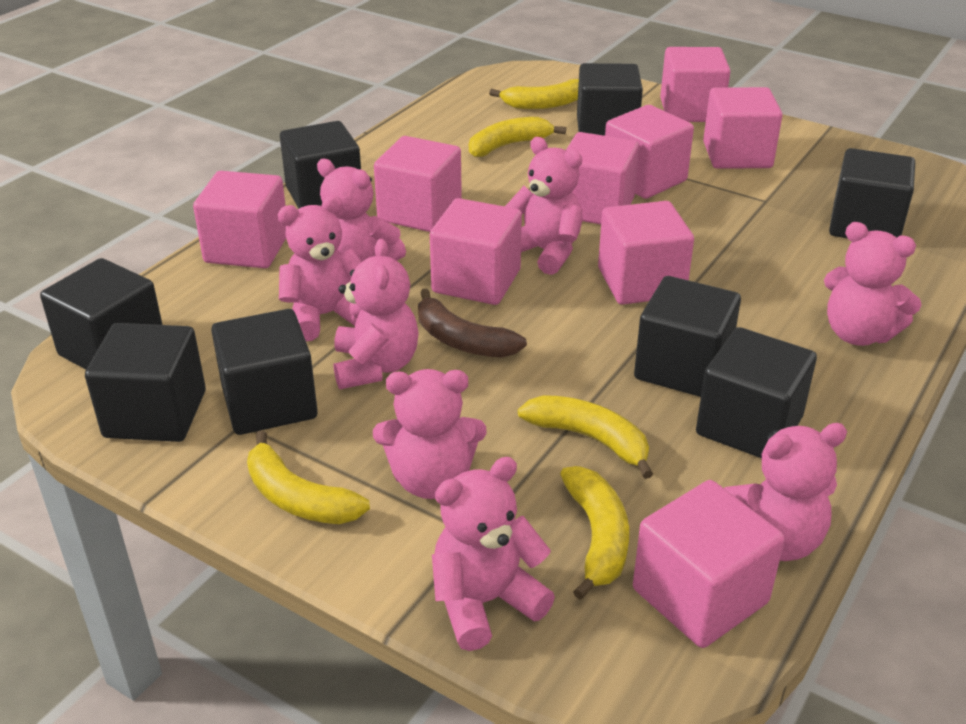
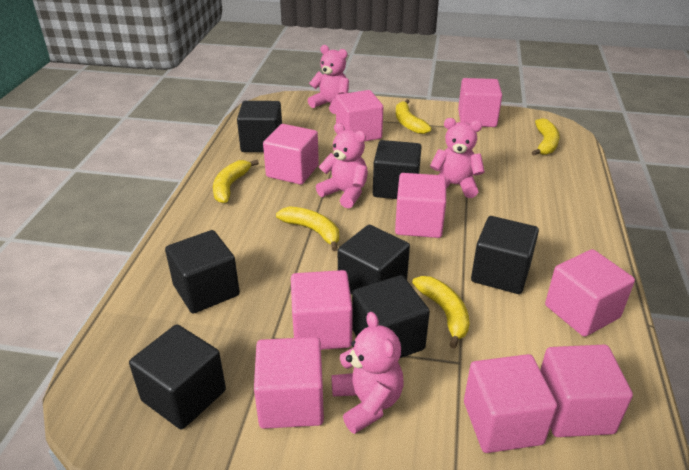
black cube: 8 -> 7
brown banana: 1 -> 0
pink teddy bear: 8 -> 4

